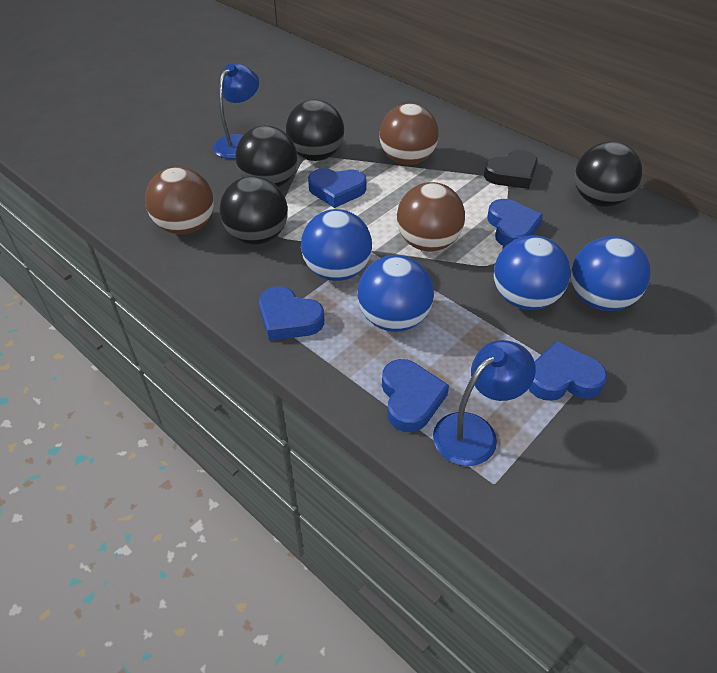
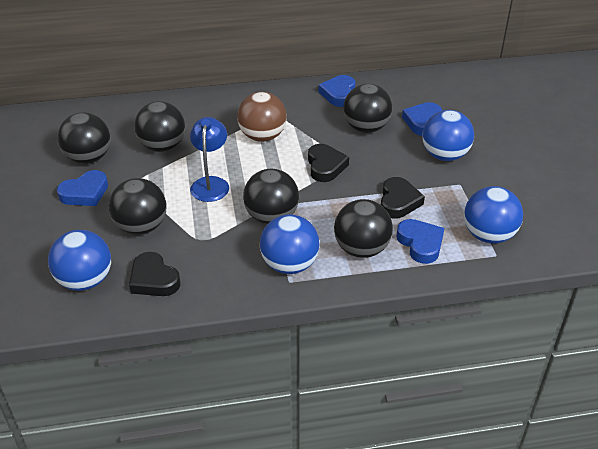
black ball: 4 -> 6
black heart: 1 -> 3
blue heart: 5 -> 4
blue lamp: 2 -> 1
brown ball: 3 -> 1

